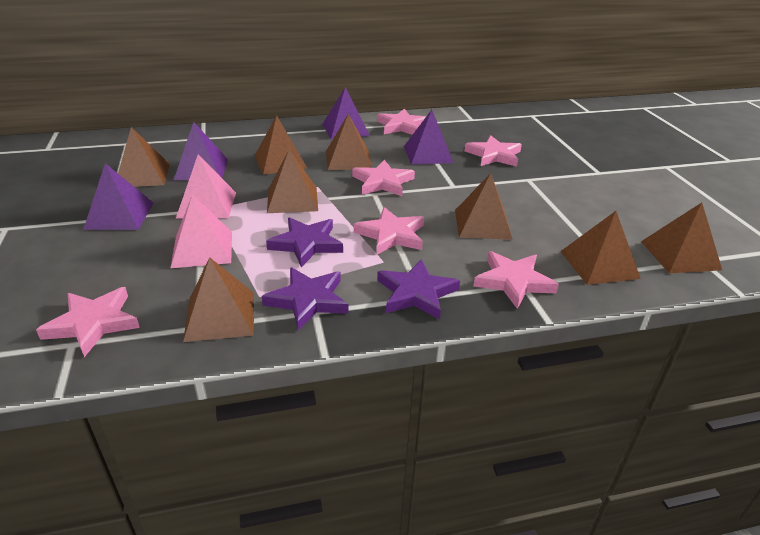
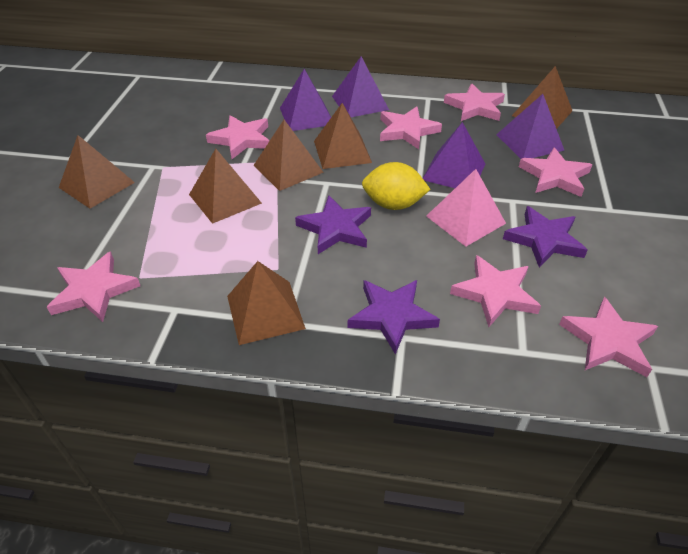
brown pyramid: 8 -> 6
pink pyramid: 2 -> 1
pink star: 6 -> 7
yellow lemon: 0 -> 1

